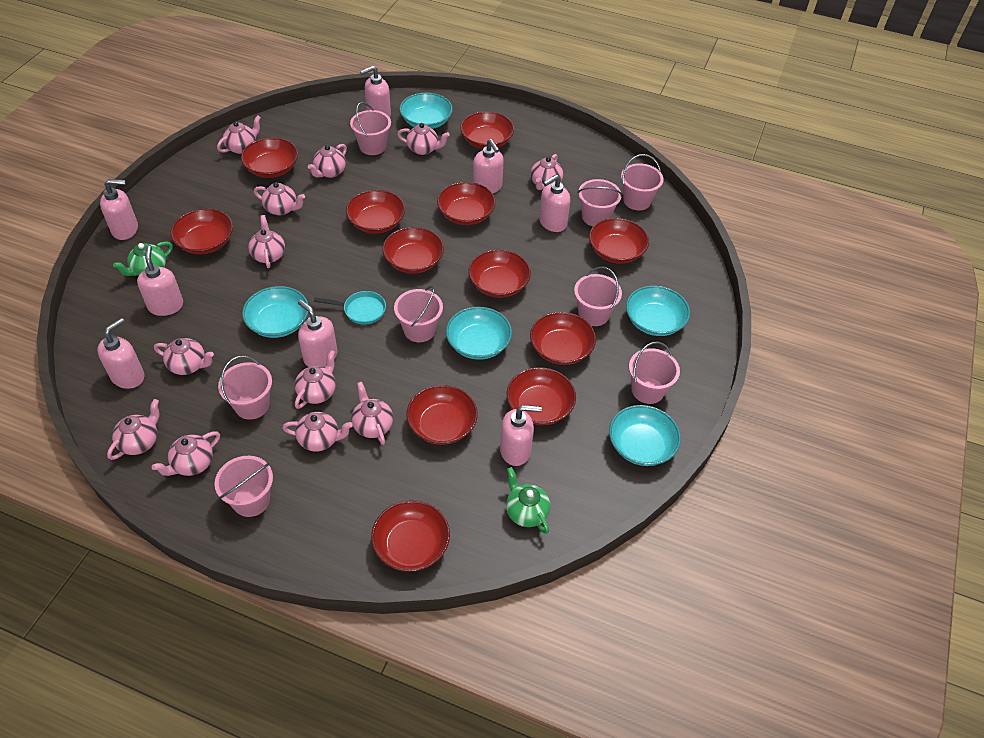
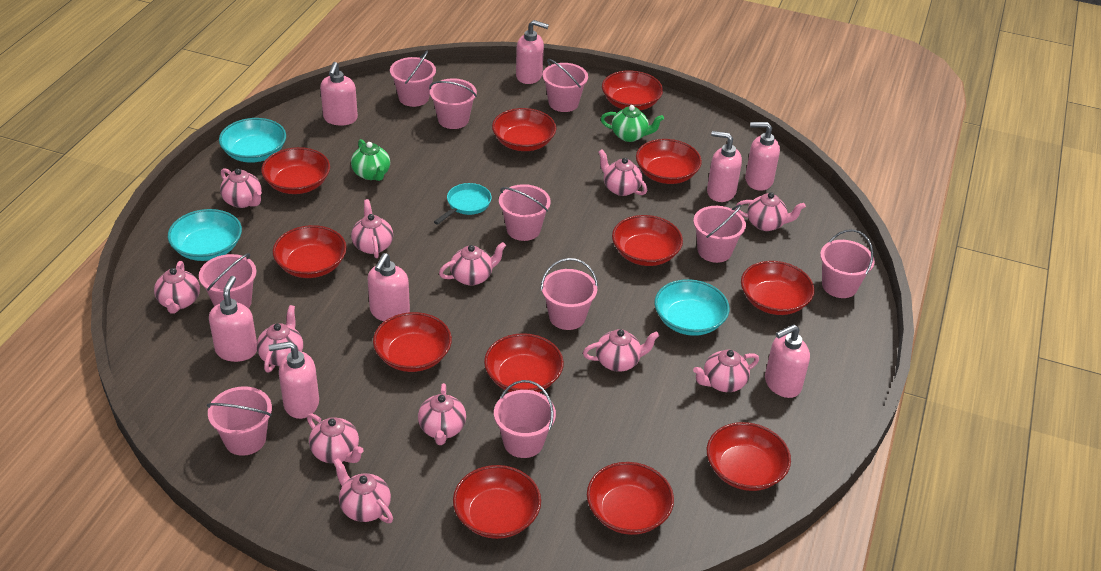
pink bucket: 8 -> 10
turquoise bowl: 5 -> 3

